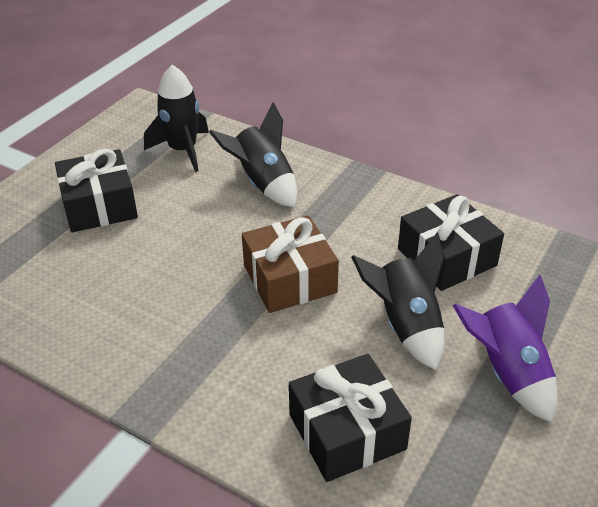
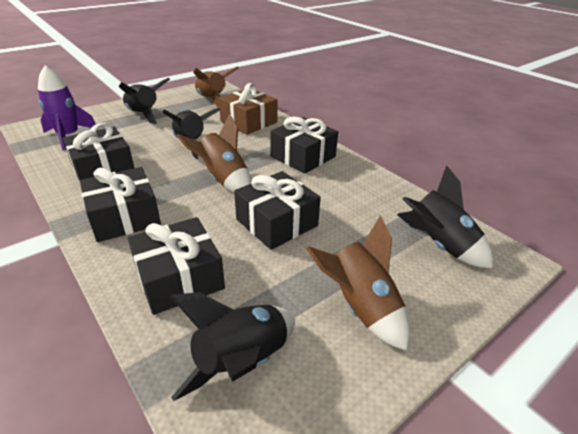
black gift: 3 -> 5
black rocket: 3 -> 4
brown rocket: 0 -> 3

